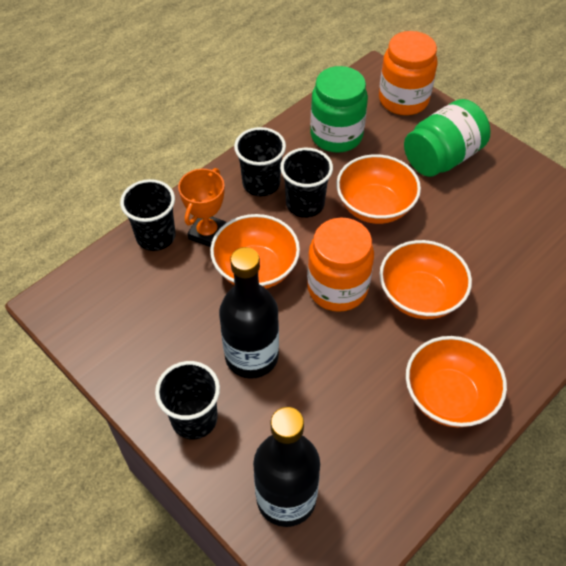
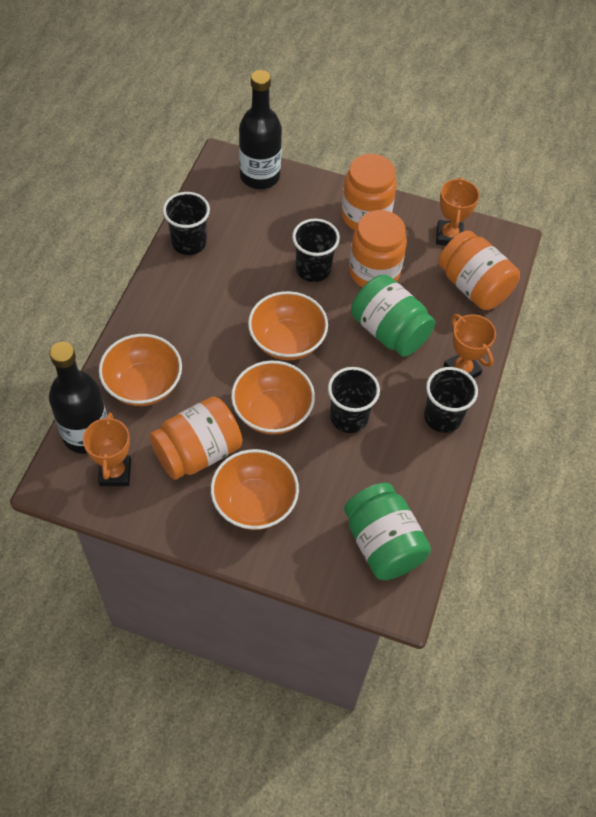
orange jar: 2 -> 4
orange trophy: 1 -> 3

